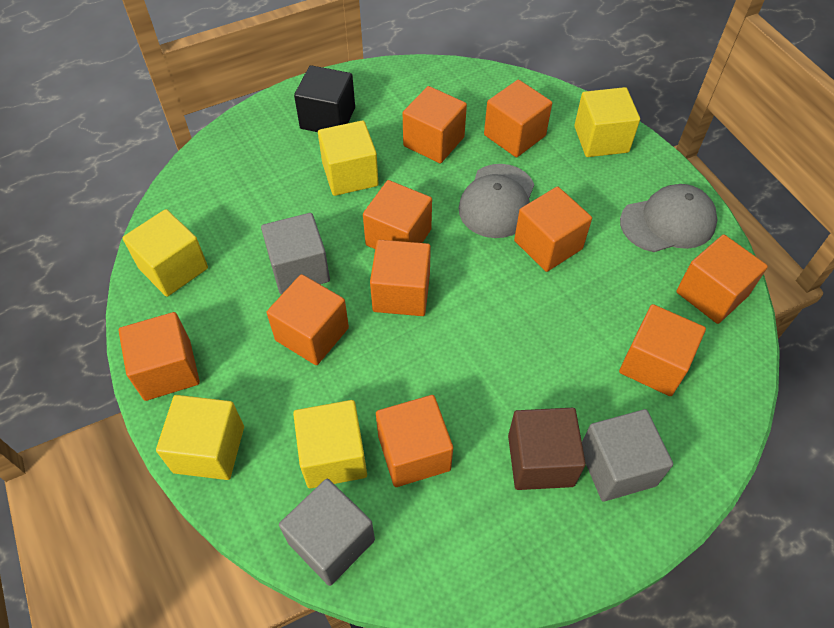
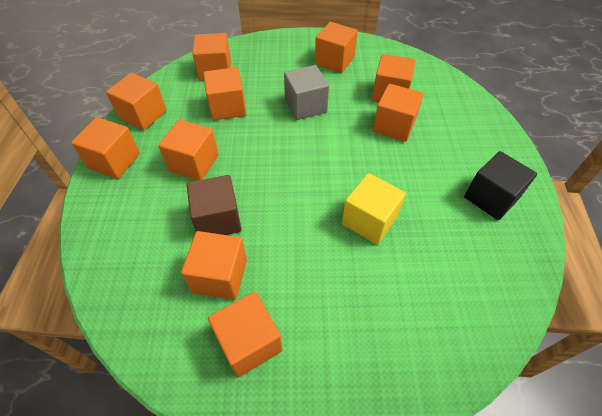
grey cap: 2 -> 0
grey cube: 3 -> 1
yellow cube: 5 -> 1

